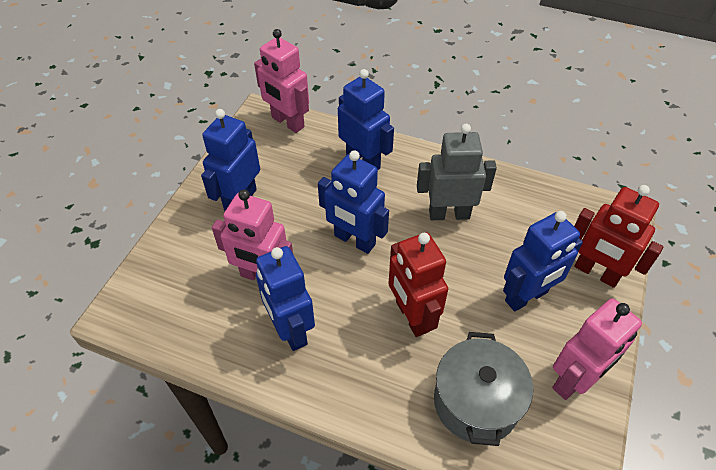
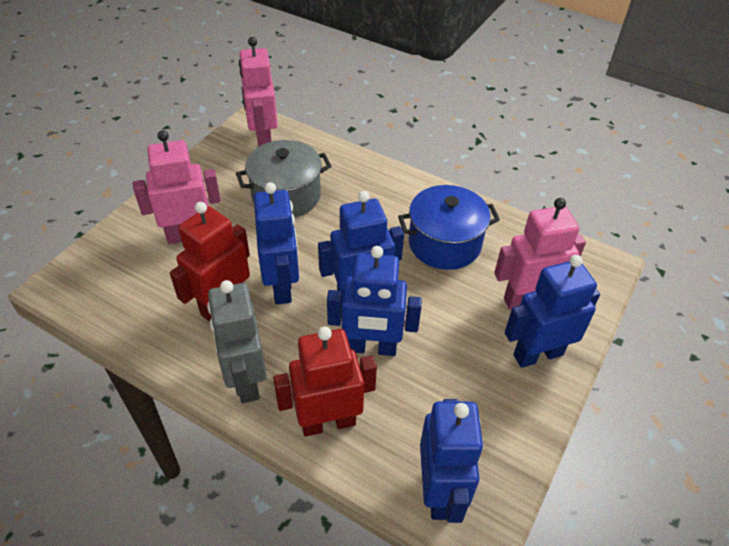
blue pot: 0 -> 1

